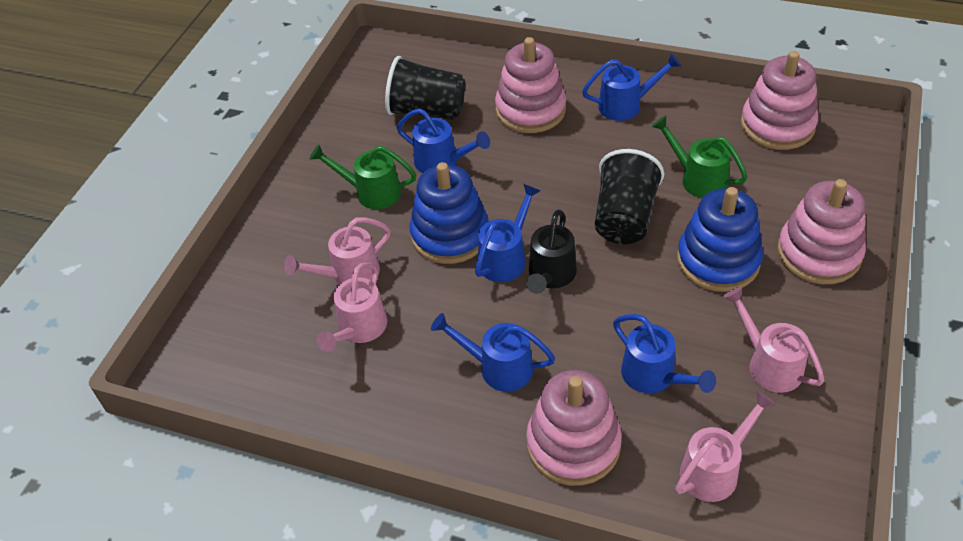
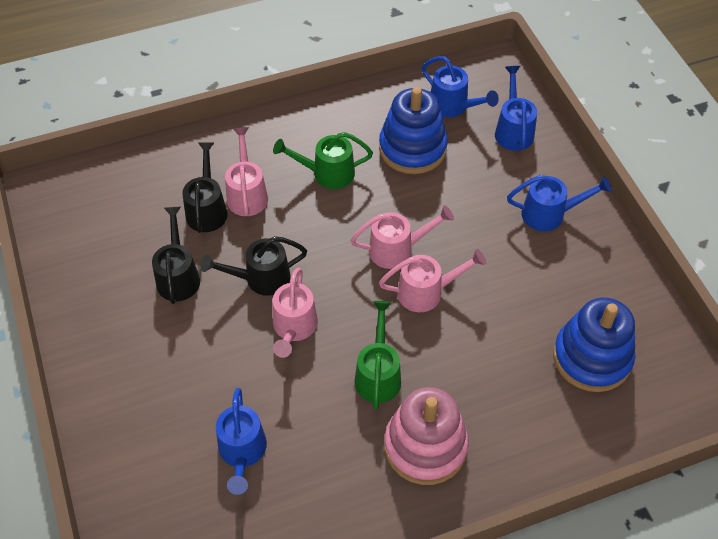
black cup: 2 -> 0
black watering can: 1 -> 3
blue watering can: 5 -> 4
pink stacking toy: 4 -> 1

